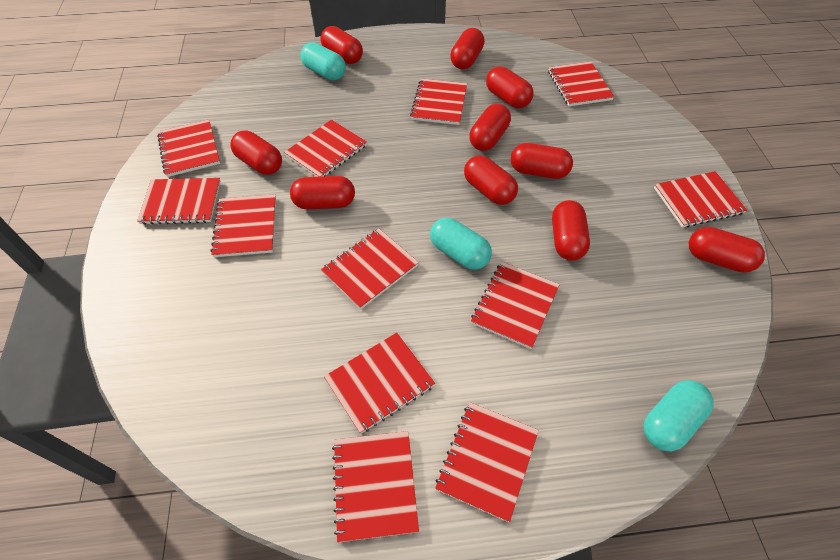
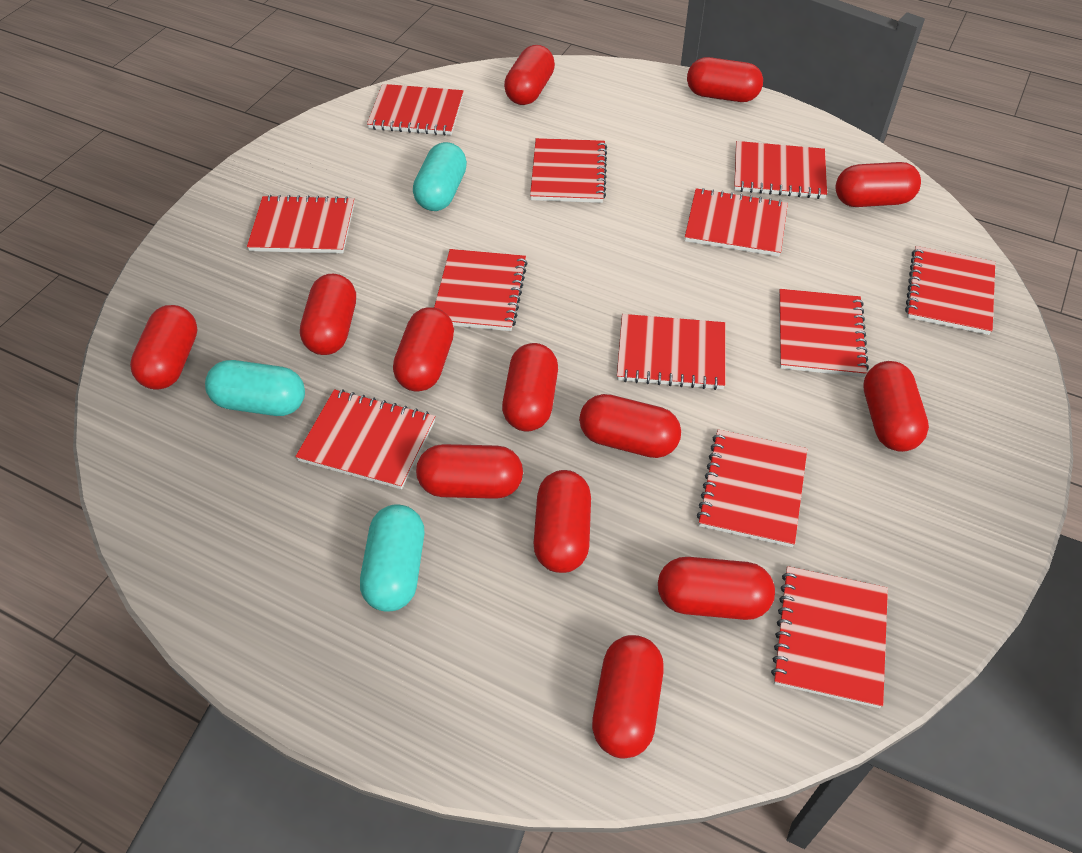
red capsule: 10 -> 13

